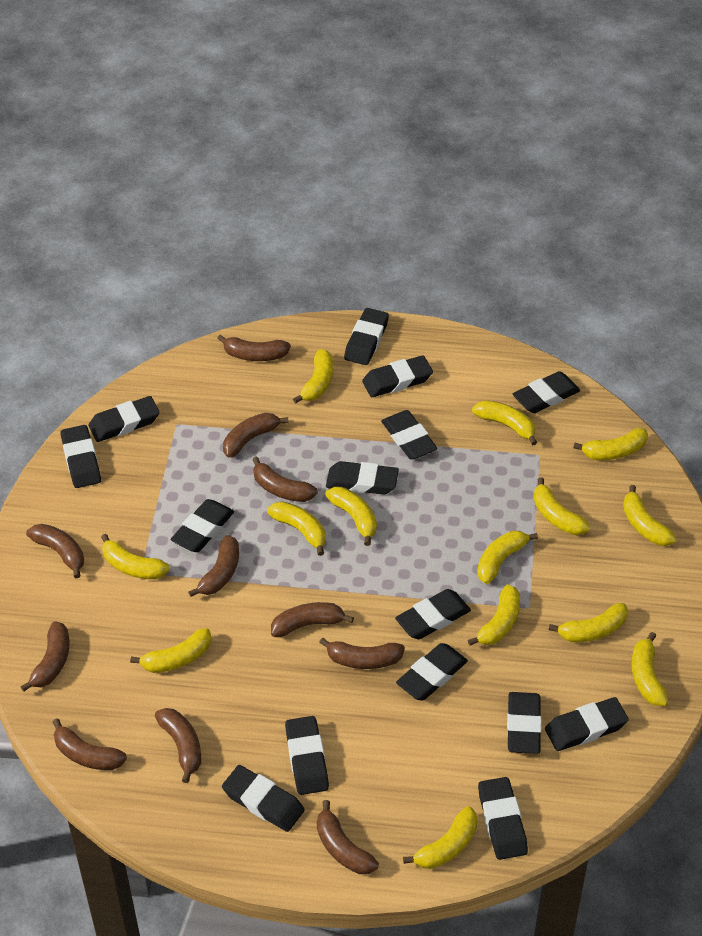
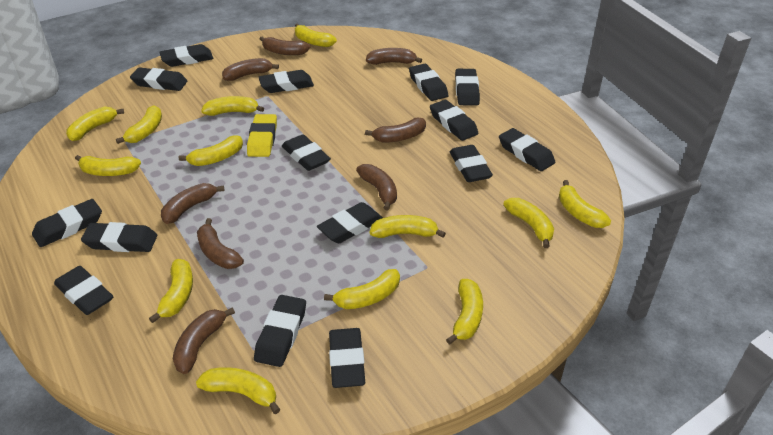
brown banana: 11 -> 8
yellow banana: 14 -> 13
yellow eraser: 0 -> 1

